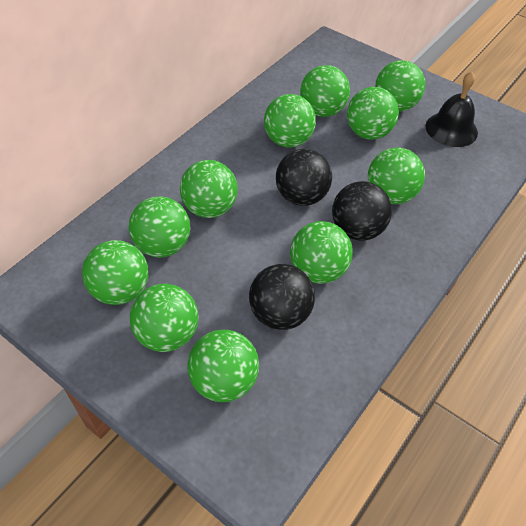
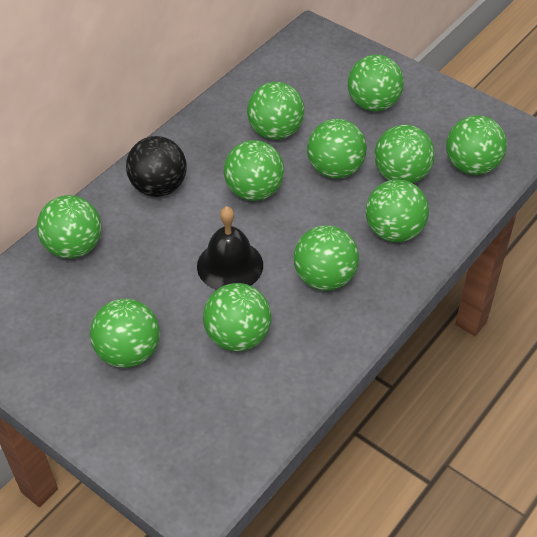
black ball: 3 -> 1

